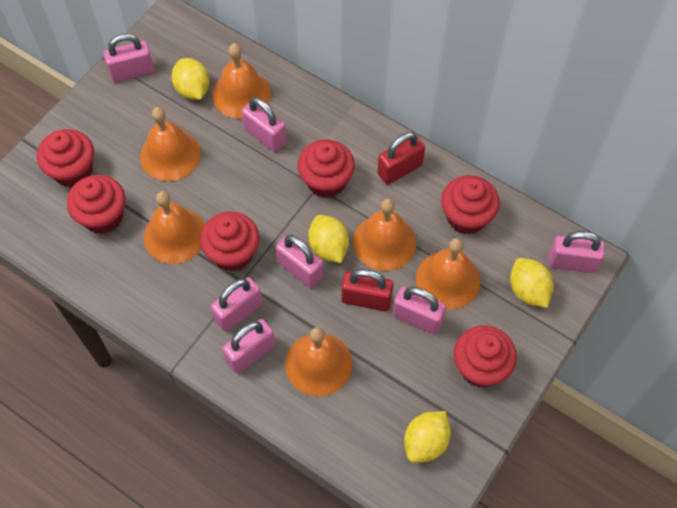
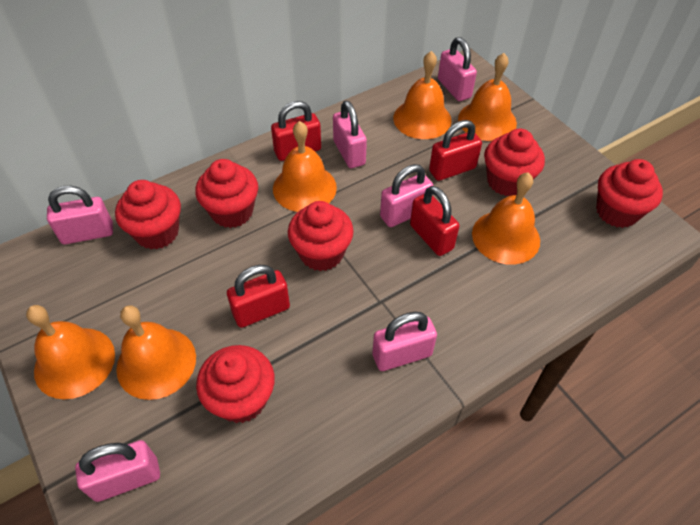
pink padlock: 7 -> 6
red padlock: 2 -> 4
yellow lemon: 4 -> 0

